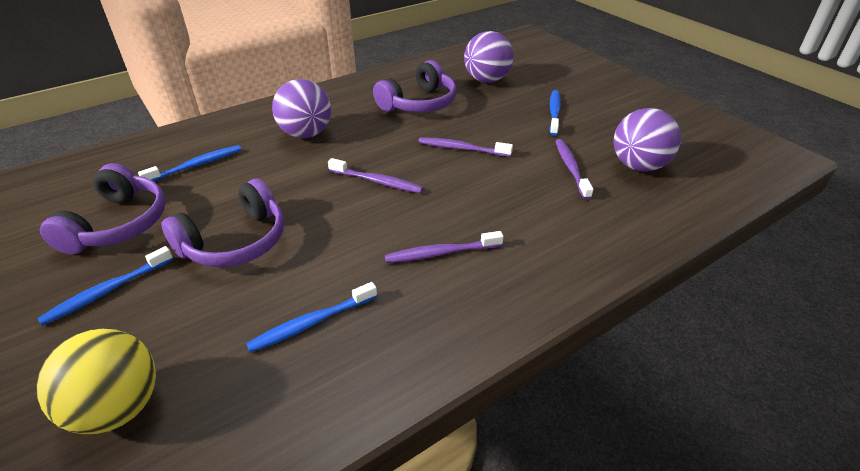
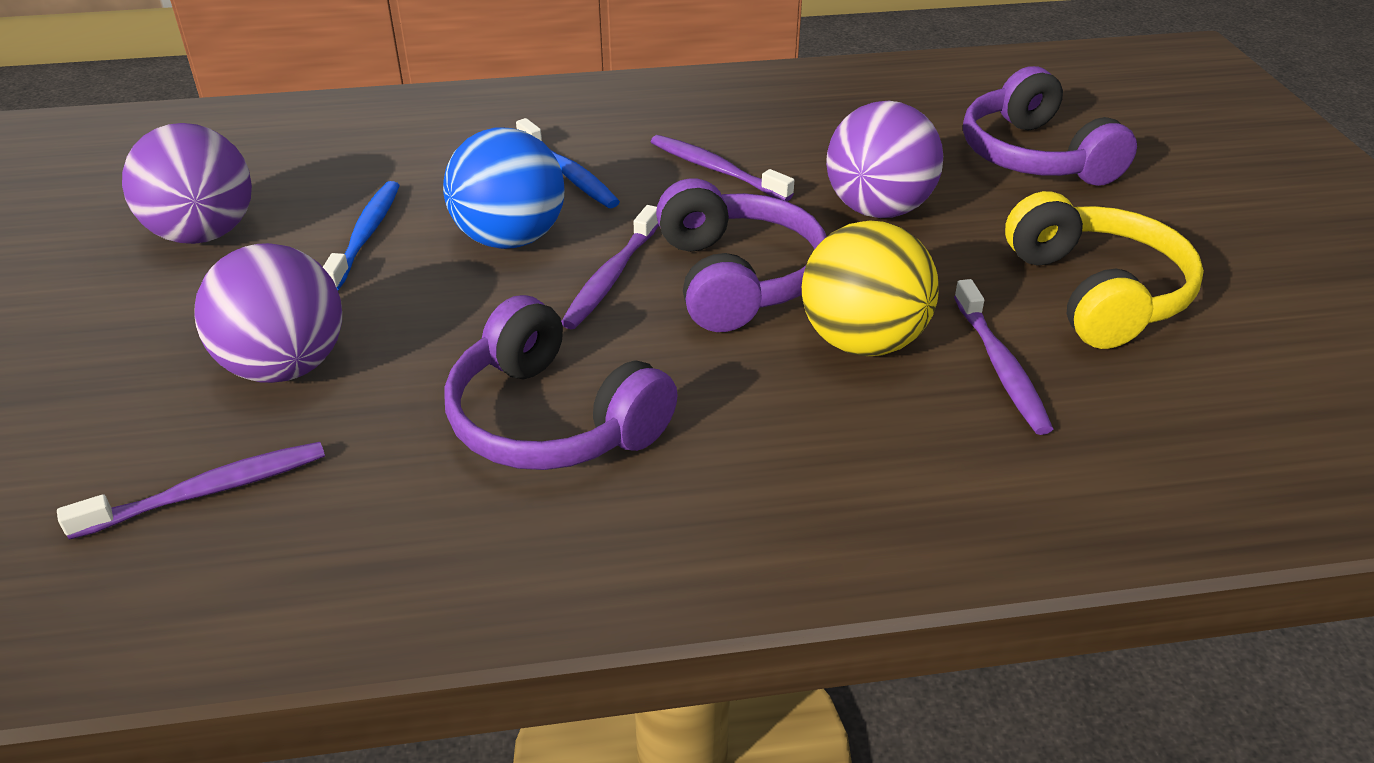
blue ball: 0 -> 1
blue toothbrush: 4 -> 2
yellow headphones: 0 -> 1

